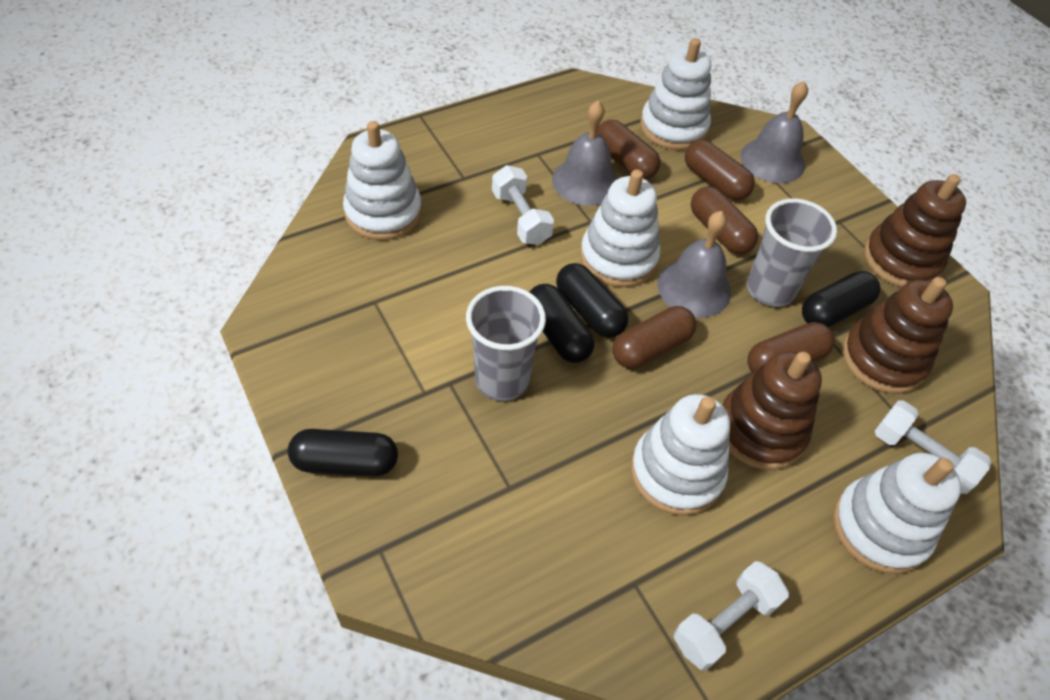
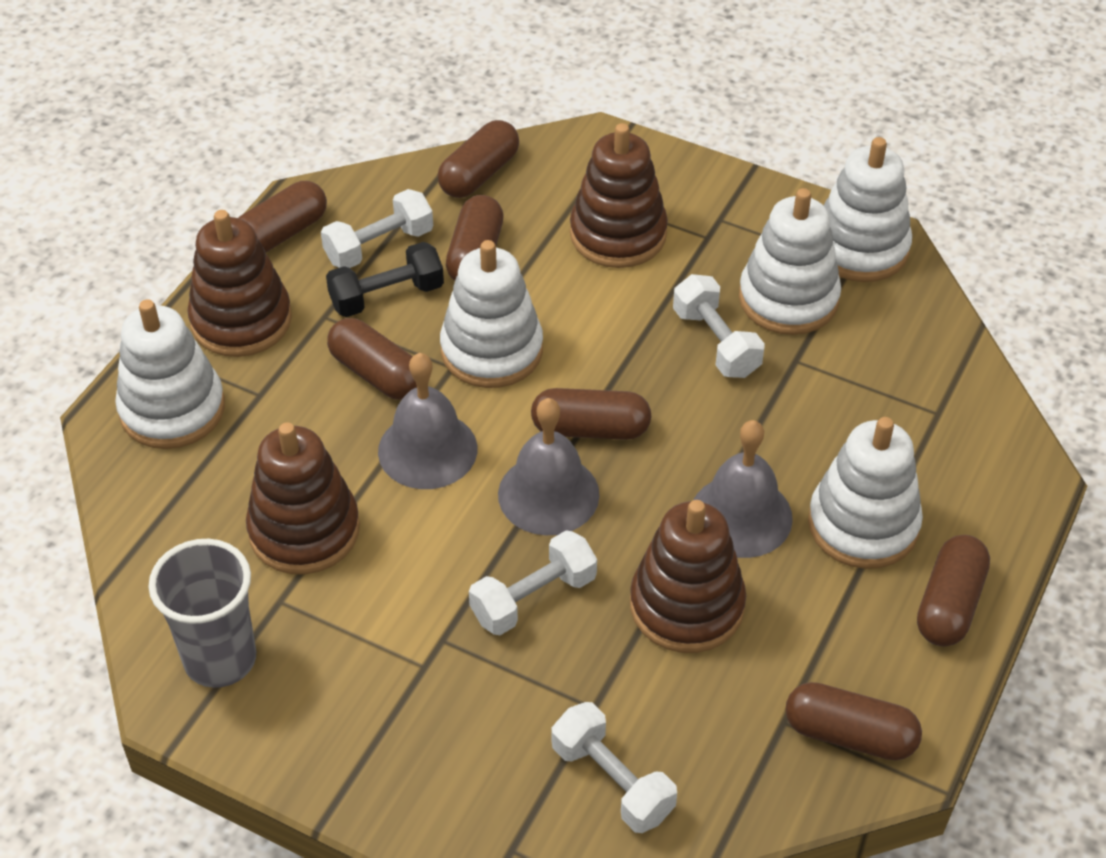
black capsule: 4 -> 0
black dumbbell: 0 -> 1
brown capsule: 5 -> 7
brown stacking toy: 3 -> 4
grey cup: 2 -> 1
white dumbbell: 3 -> 4

